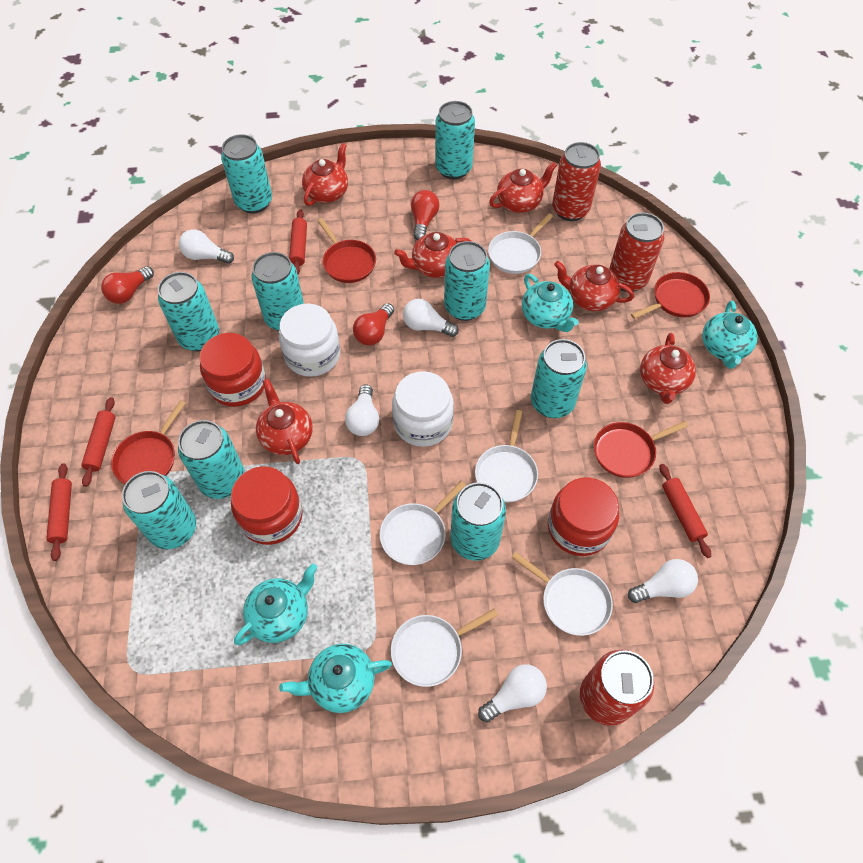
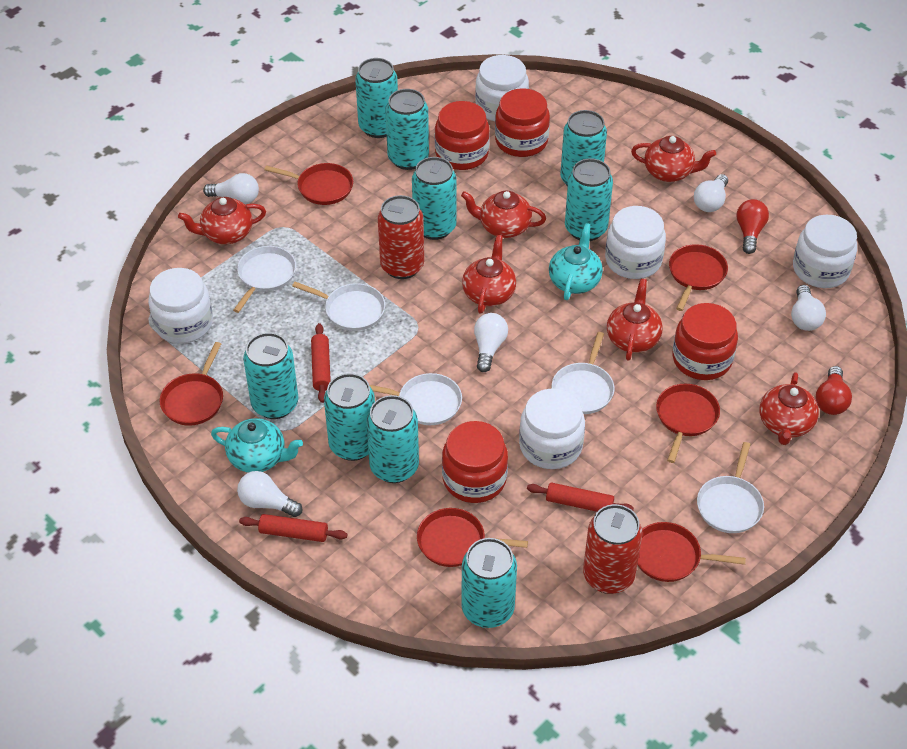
red can: 3 -> 2
red jar: 3 -> 4
red light bulb: 3 -> 2
red pan: 4 -> 6
red rolling pin: 4 -> 3
turquoise teapot: 4 -> 2
white jar: 2 -> 5

